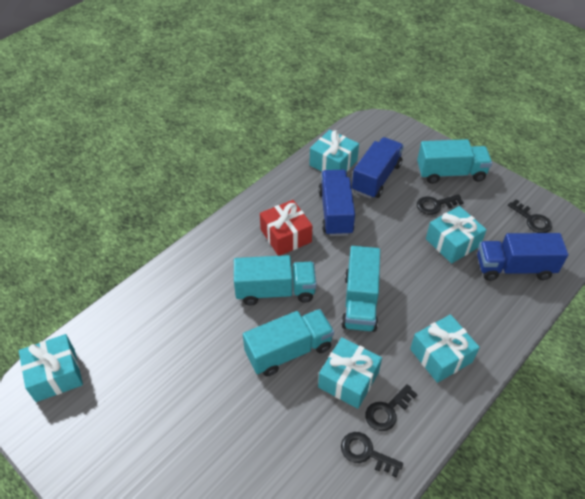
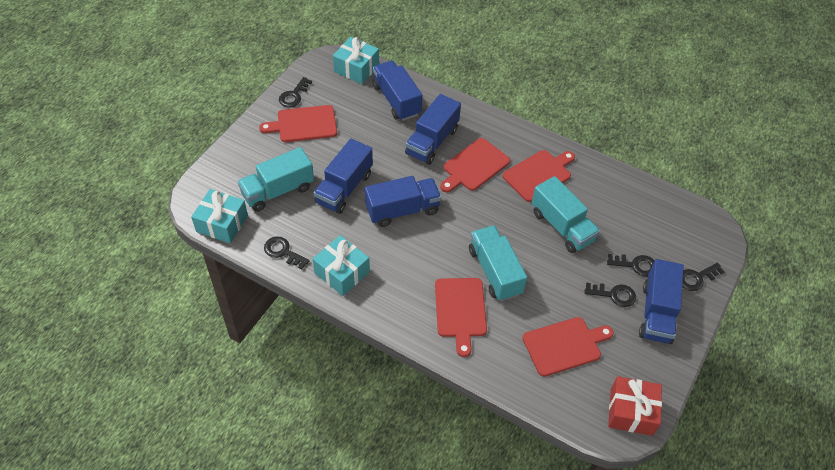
black key: 4 -> 5
blue truck: 3 -> 5
red cutting board: 0 -> 5
turquoise gift: 5 -> 3
turquoise truck: 4 -> 3

